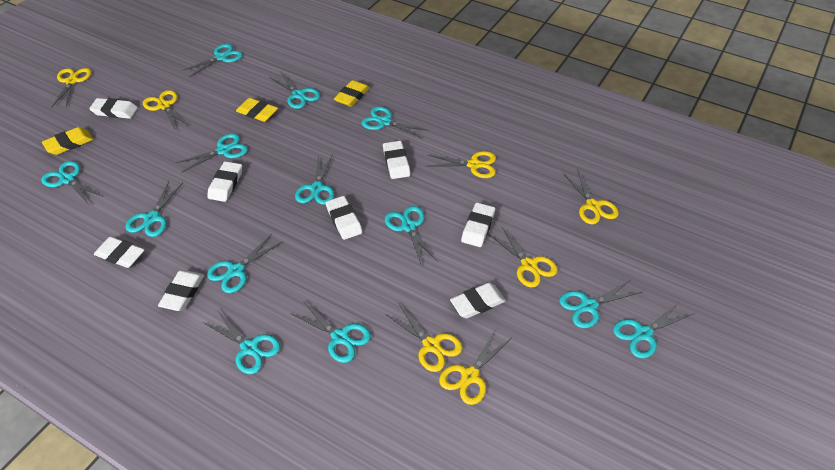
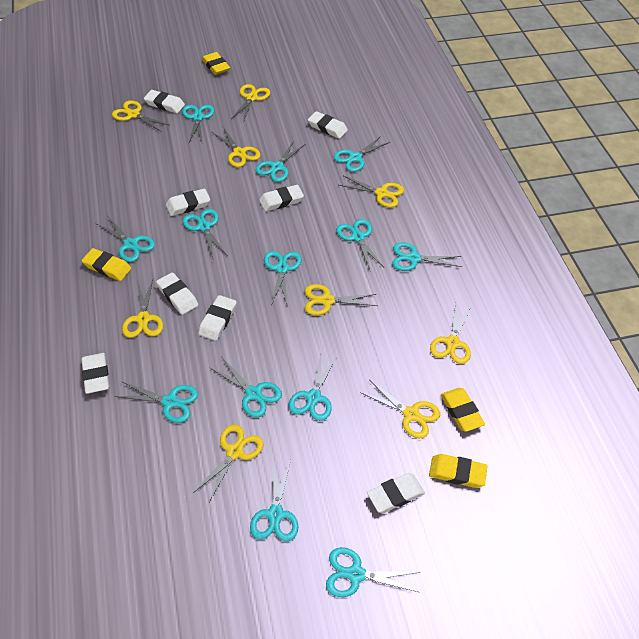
yellow eraser: 3 -> 4
yellow scissors: 7 -> 9

